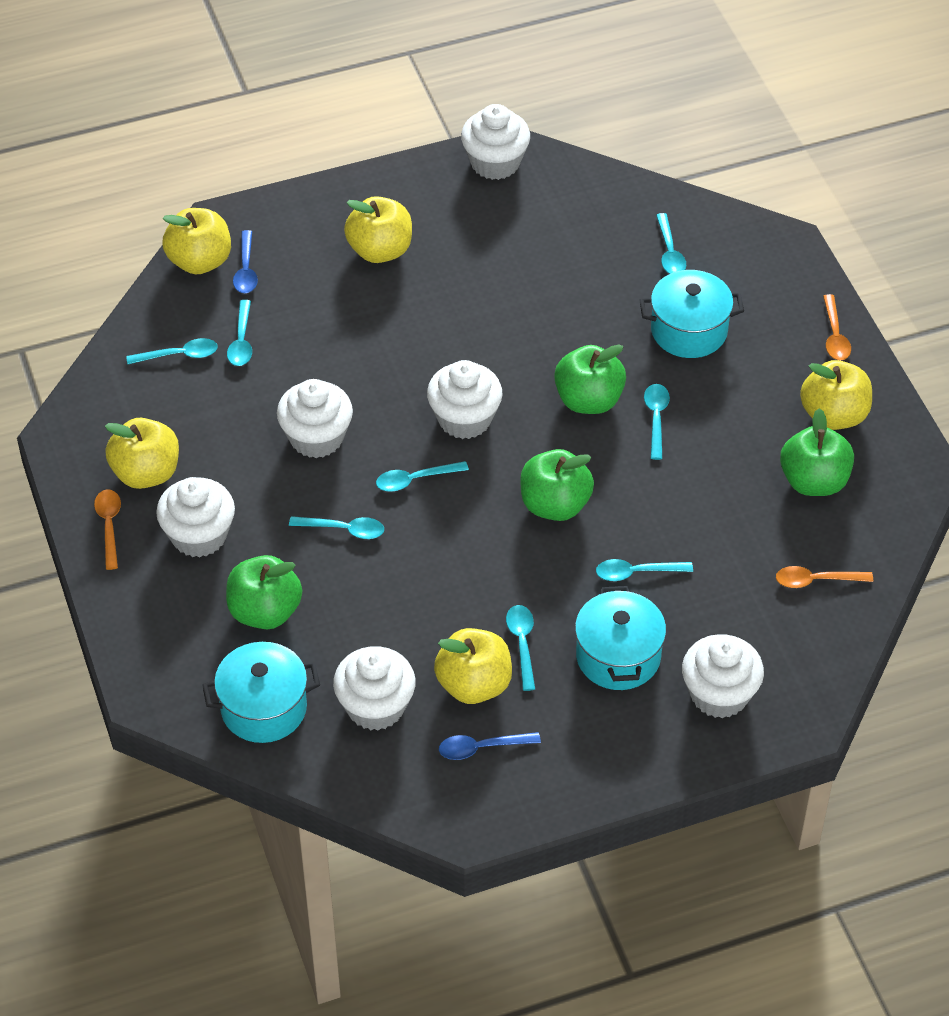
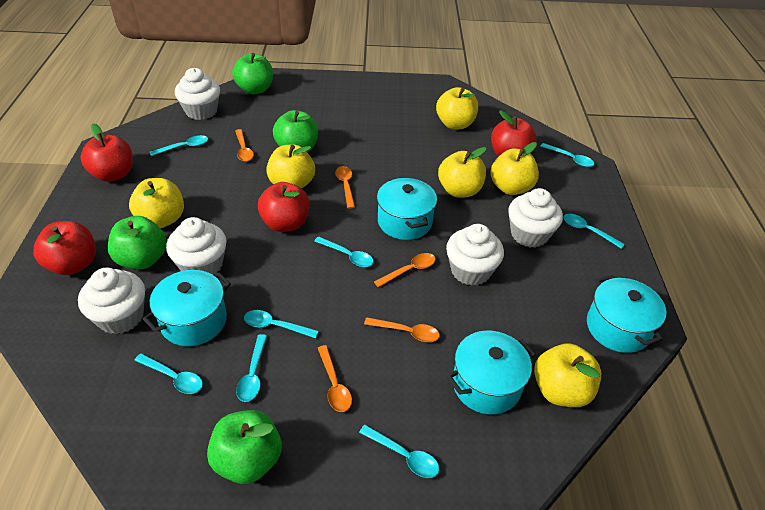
blue spoon: 2 -> 0
orange spoon: 3 -> 5
red apple: 0 -> 4
turquoise pot: 3 -> 4
white cupcake: 6 -> 5
yellow apple: 5 -> 6

